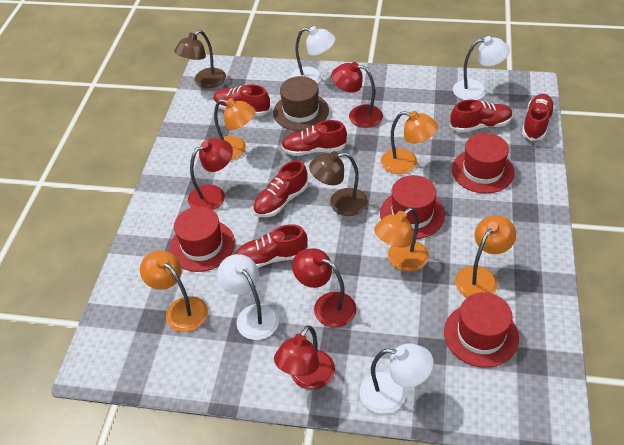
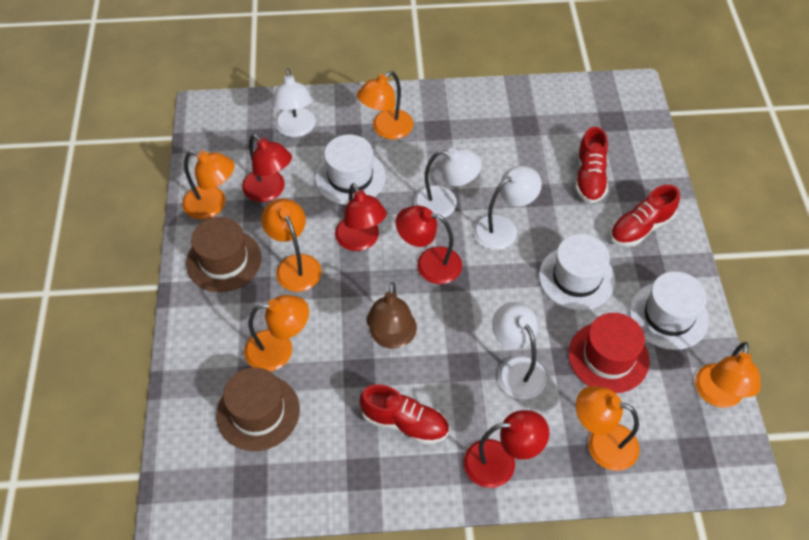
brown hat: 1 -> 2
brown lamp: 2 -> 1
orange lamp: 5 -> 6
red hat: 4 -> 1
red shoe: 6 -> 3
white hat: 0 -> 3

